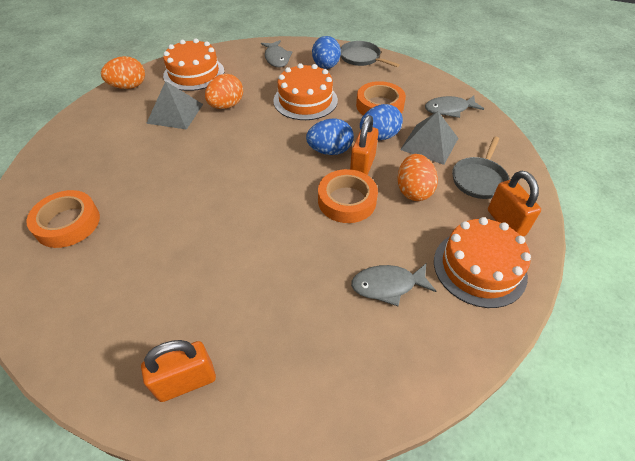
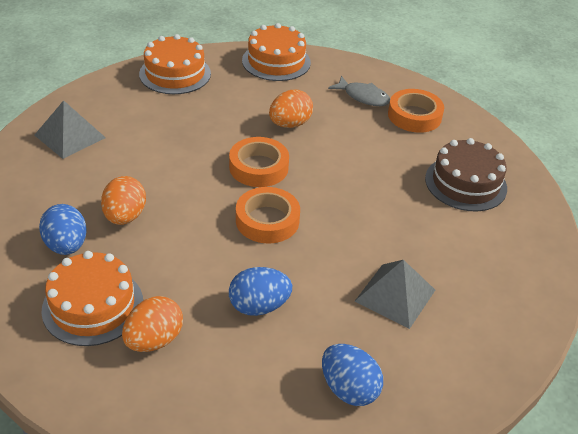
brown cake: 0 -> 1
grey fish: 3 -> 1
grey pan: 2 -> 0
orange padlock: 3 -> 0

